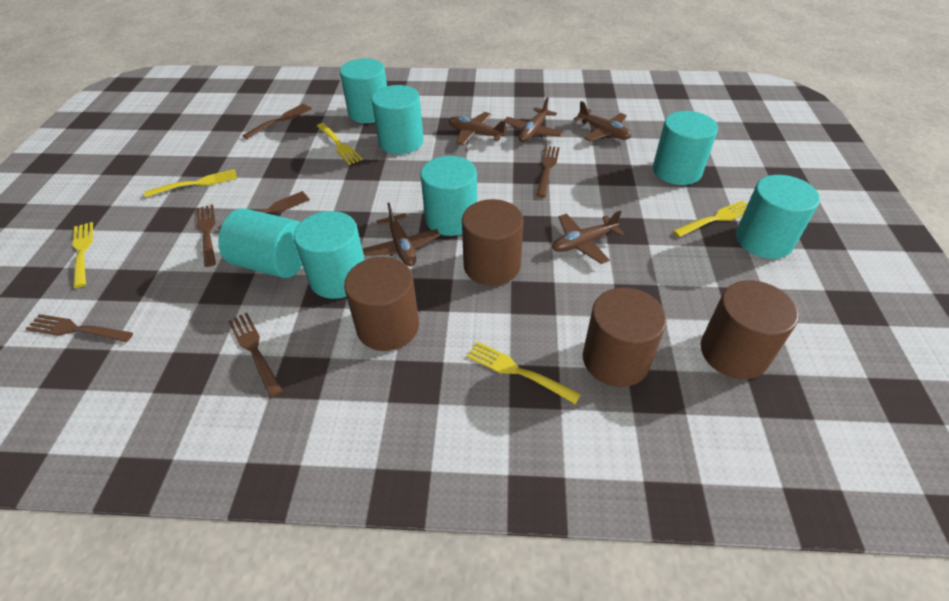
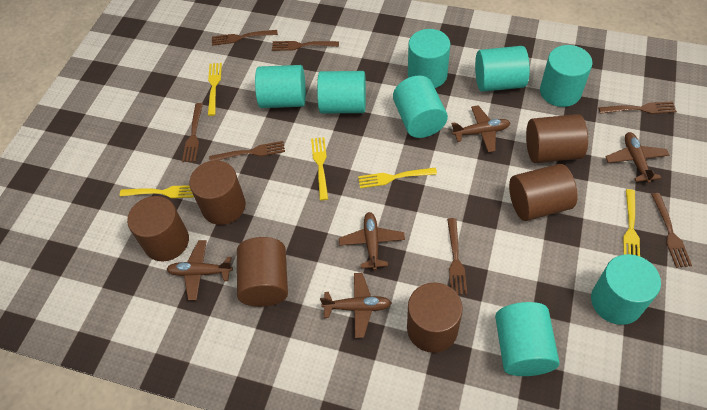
brown cylinder: 4 -> 6
brown fork: 6 -> 7
turquoise cylinder: 7 -> 8

